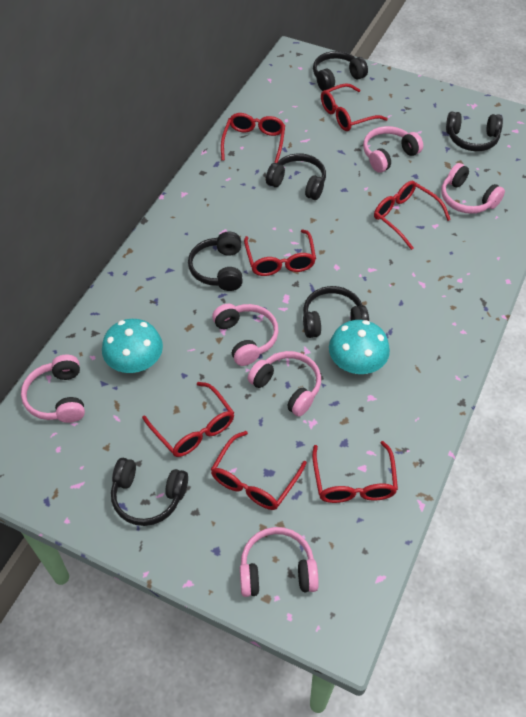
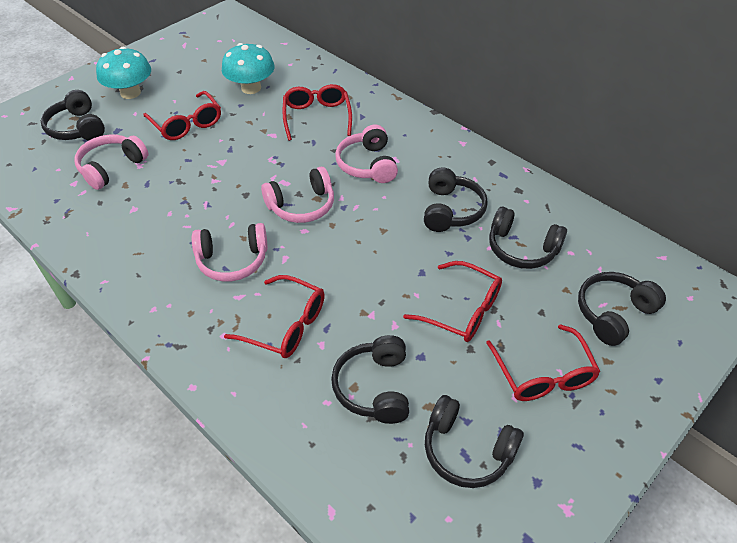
pink headphones: 6 -> 4
red glasses: 7 -> 5

